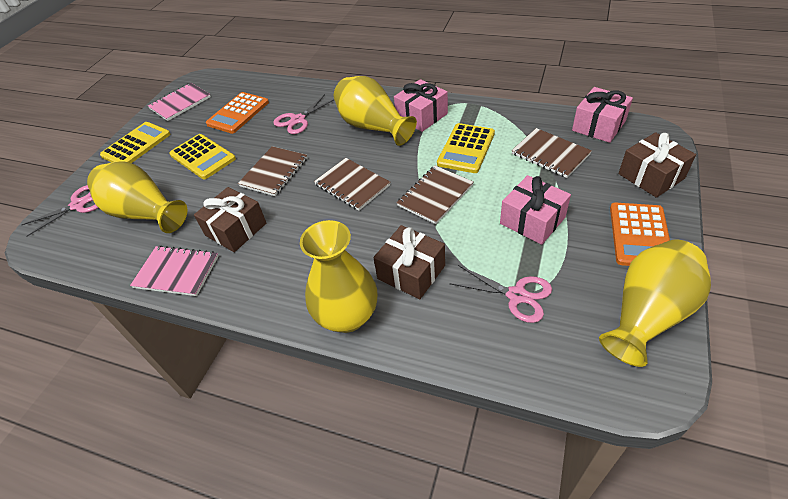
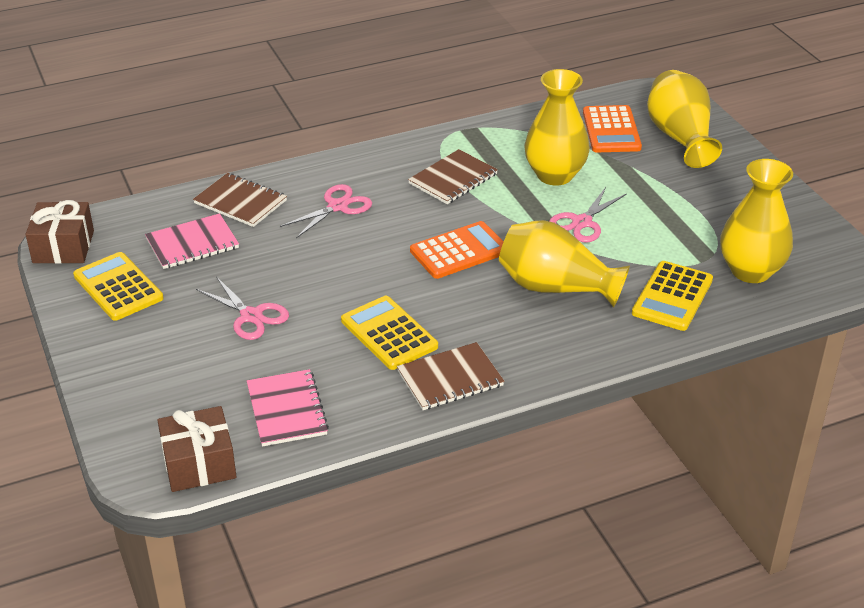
brown gift: 3 -> 2
brown notebook: 4 -> 3
pink gift: 3 -> 0

